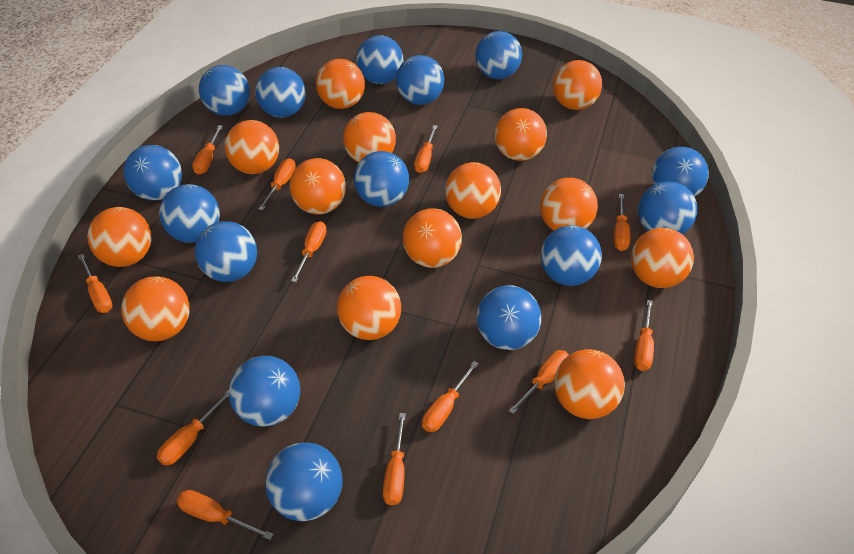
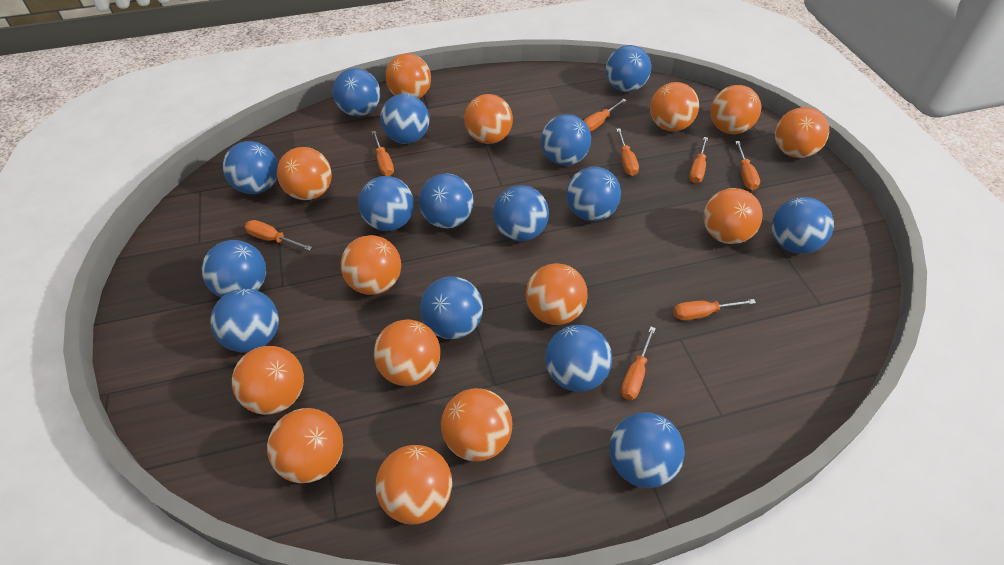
orange screwdriver: 12 -> 8

